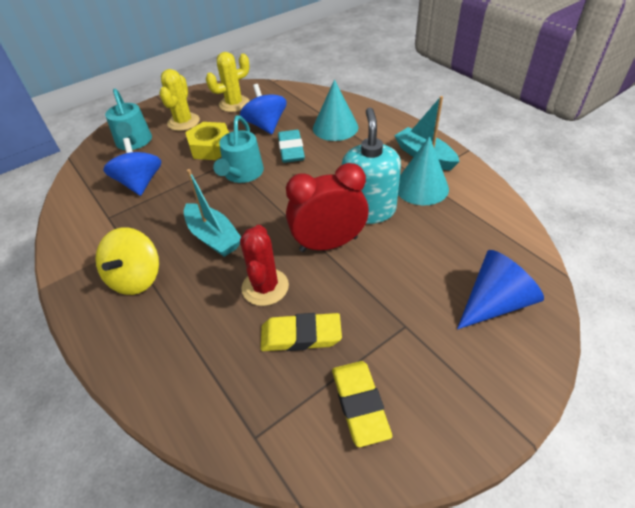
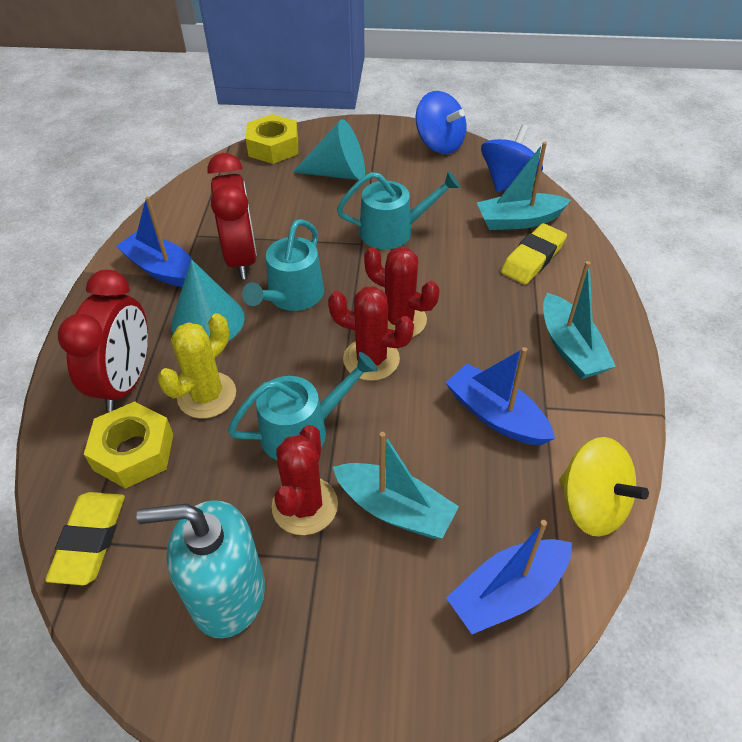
blue boat: 0 -> 3
blue cone: 1 -> 0
red cactus: 1 -> 3
red clock: 1 -> 2
turquoise boat: 2 -> 3
turquoise eraser: 1 -> 0
turquoise watering can: 2 -> 3
yellow cactus: 2 -> 1
yellow nut: 1 -> 2

